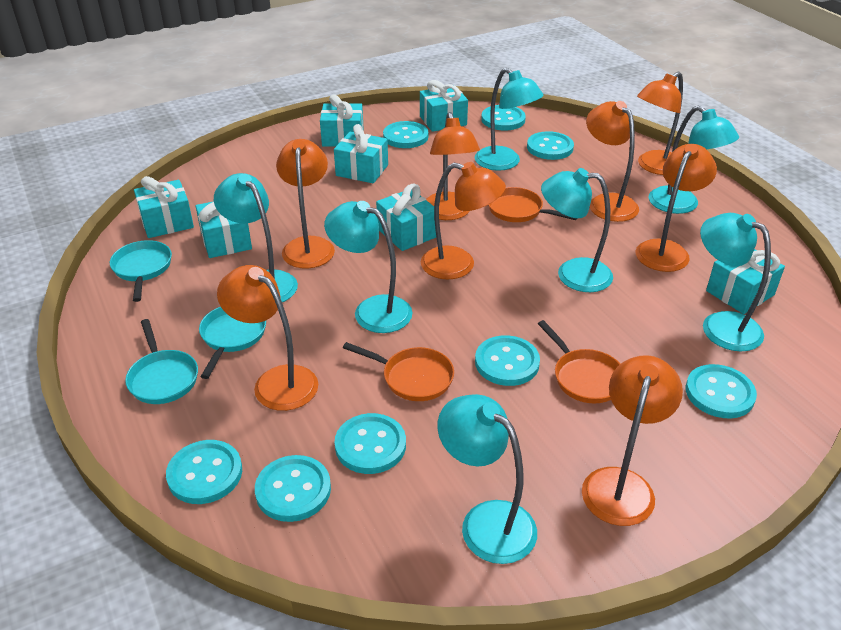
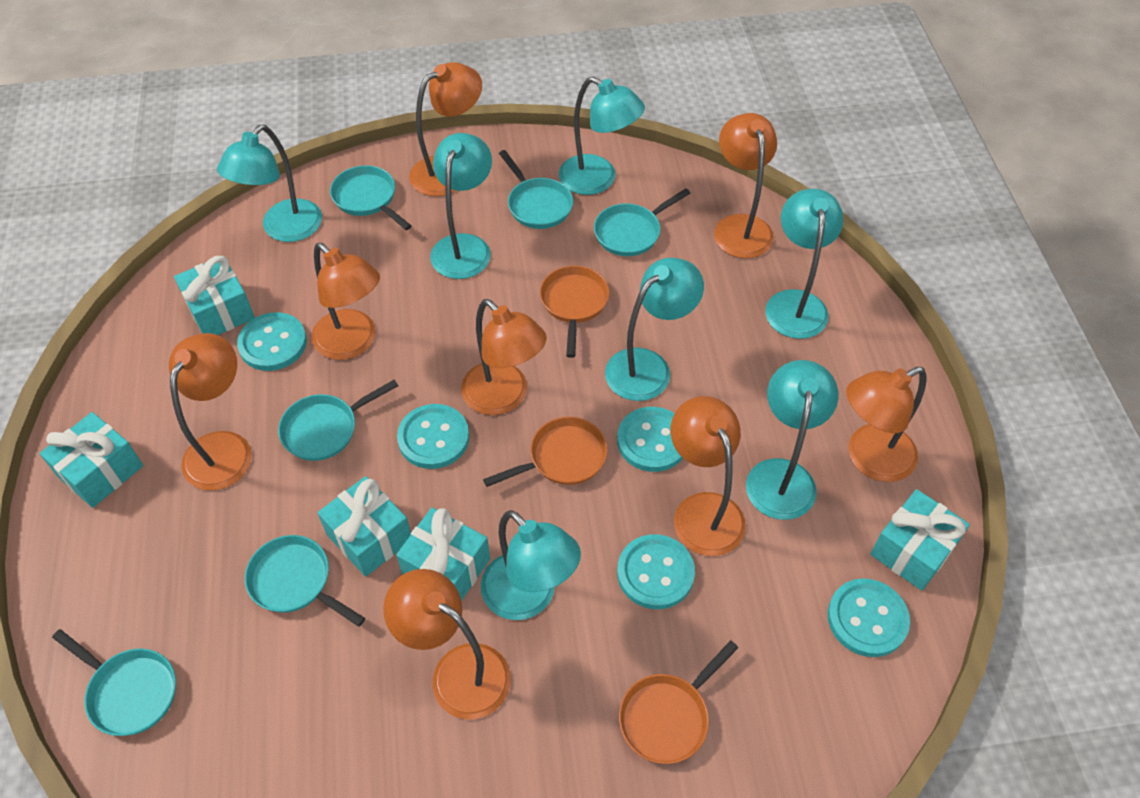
turquoise button: 8 -> 5
turquoise gift: 7 -> 5
turquoise pan: 3 -> 6

